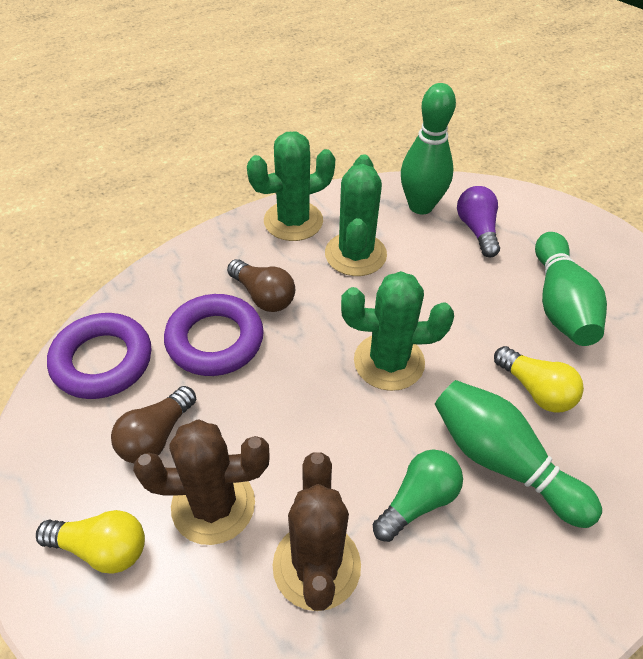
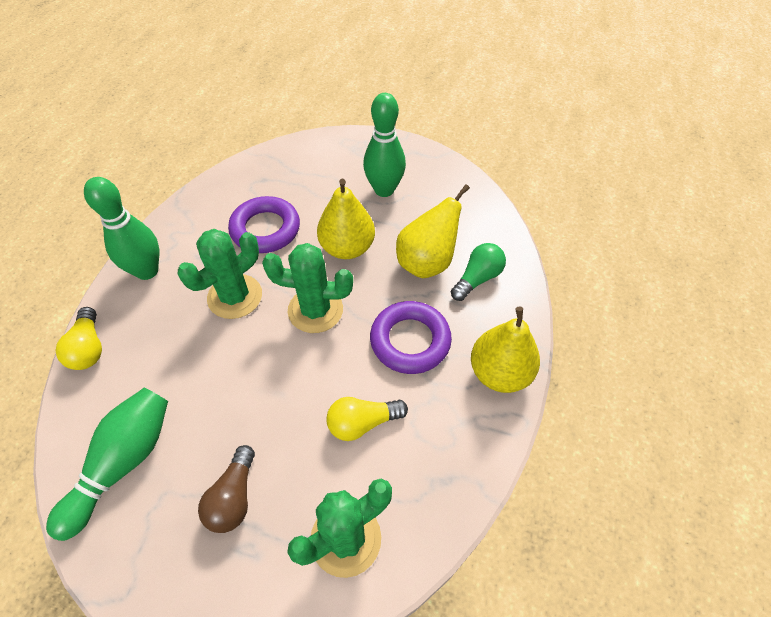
brown cactus: 2 -> 0
brown light bulb: 2 -> 1
purple light bulb: 1 -> 0
yellow pear: 0 -> 3

